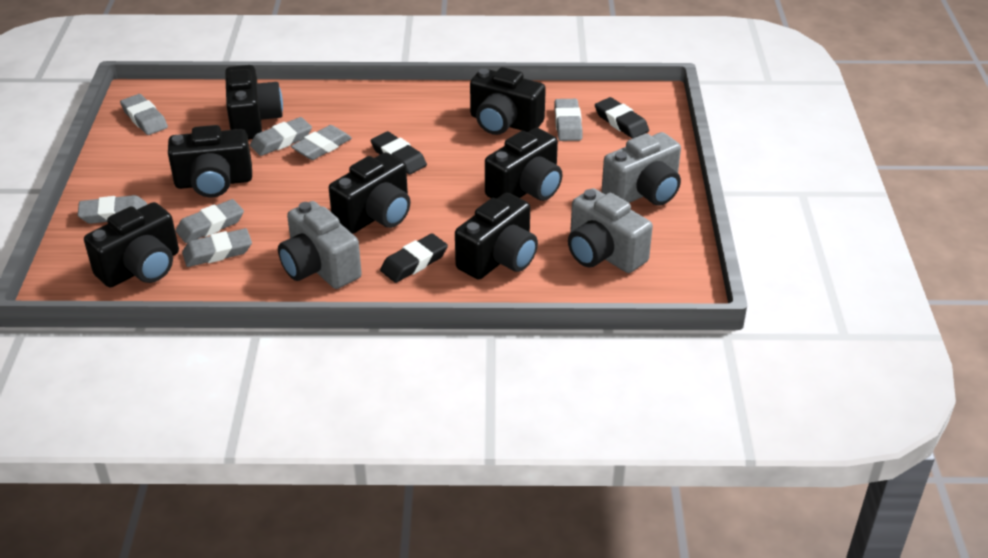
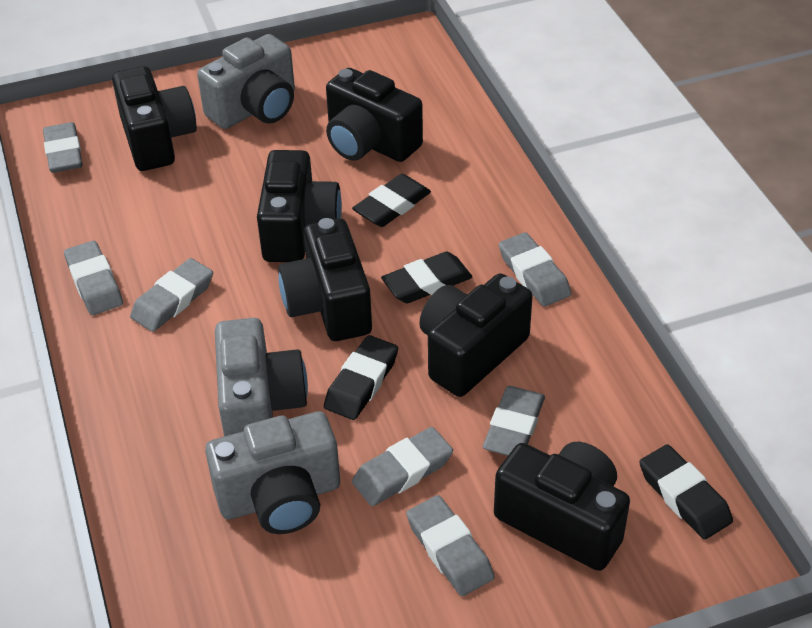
black camera: 7 -> 6
black eraser: 3 -> 4

